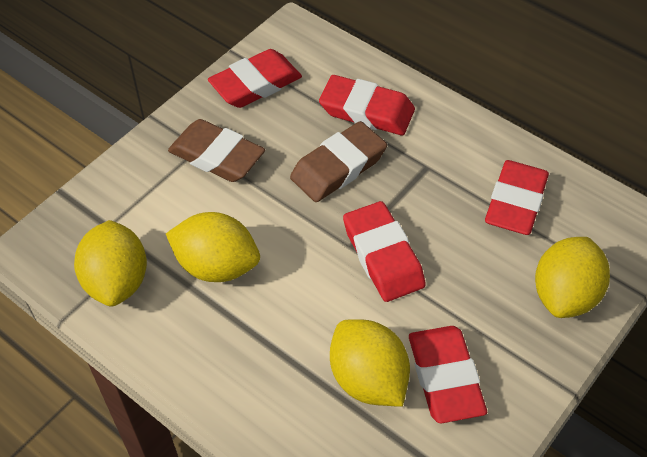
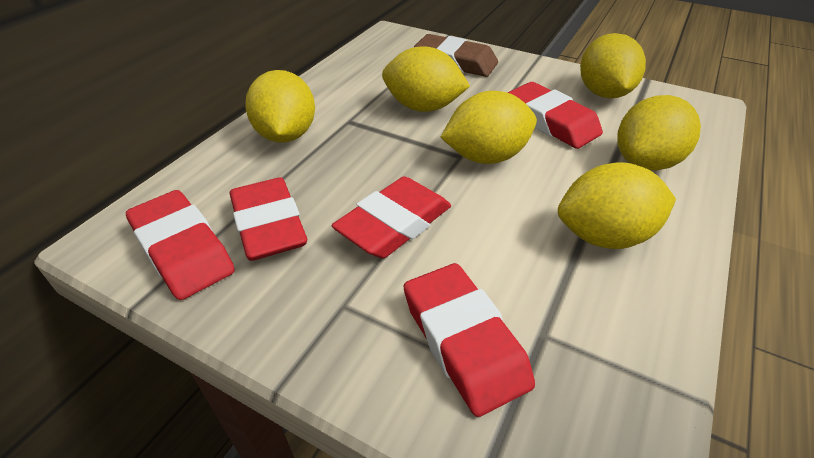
brown eraser: 2 -> 1
yellow lemon: 4 -> 6

